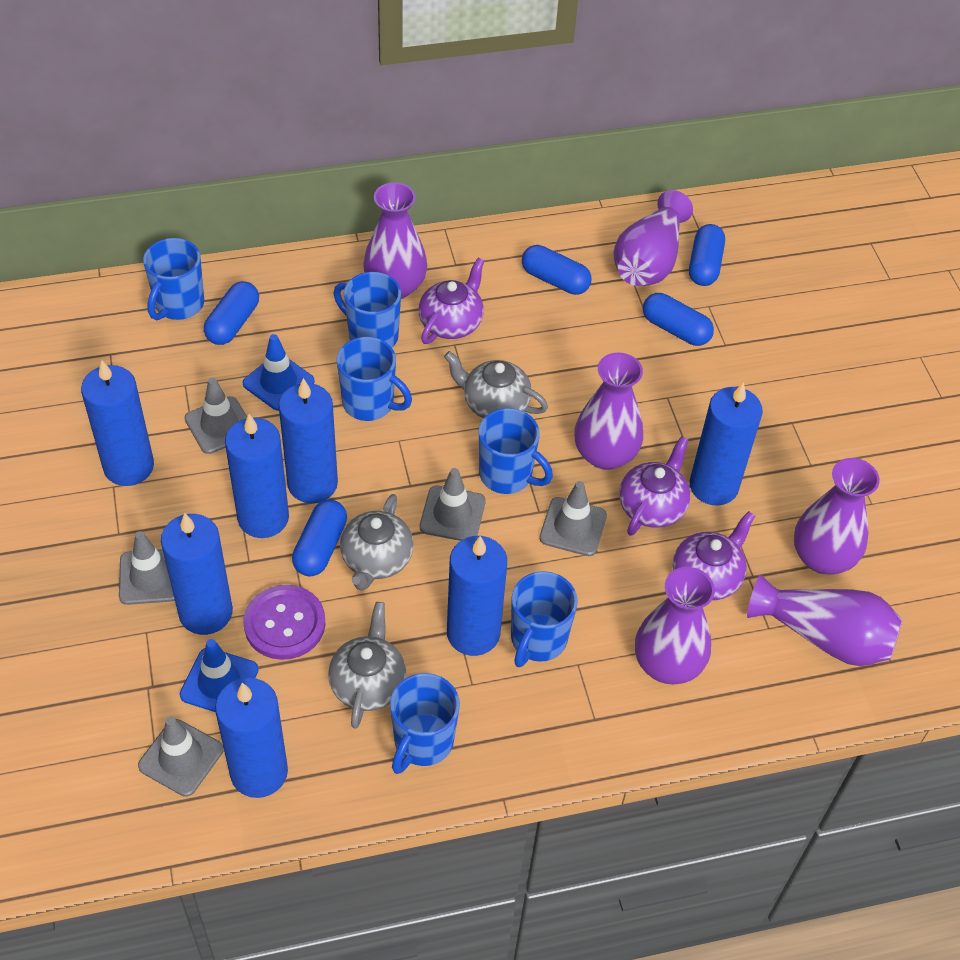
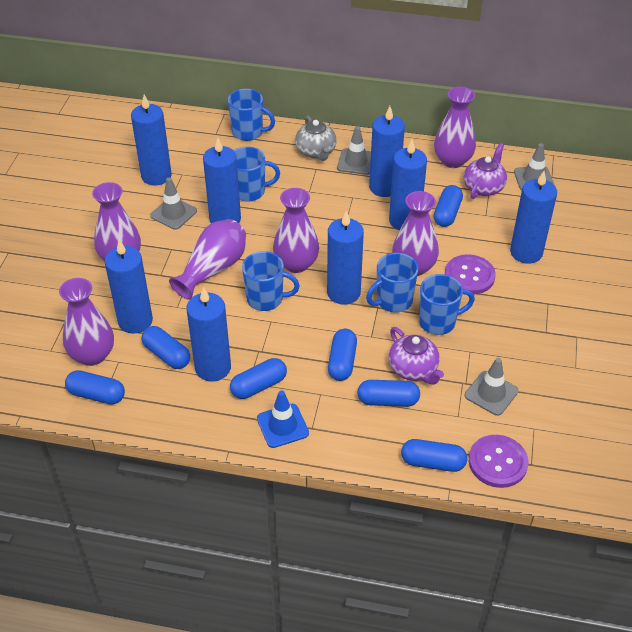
blue candle: 7 -> 8
blue capsule: 5 -> 7
blue mug: 6 -> 5
blue traffic cone: 2 -> 1
grey teapot: 3 -> 1
grey traffic cone: 5 -> 4
purple button: 1 -> 2
purple teapot: 3 -> 2

